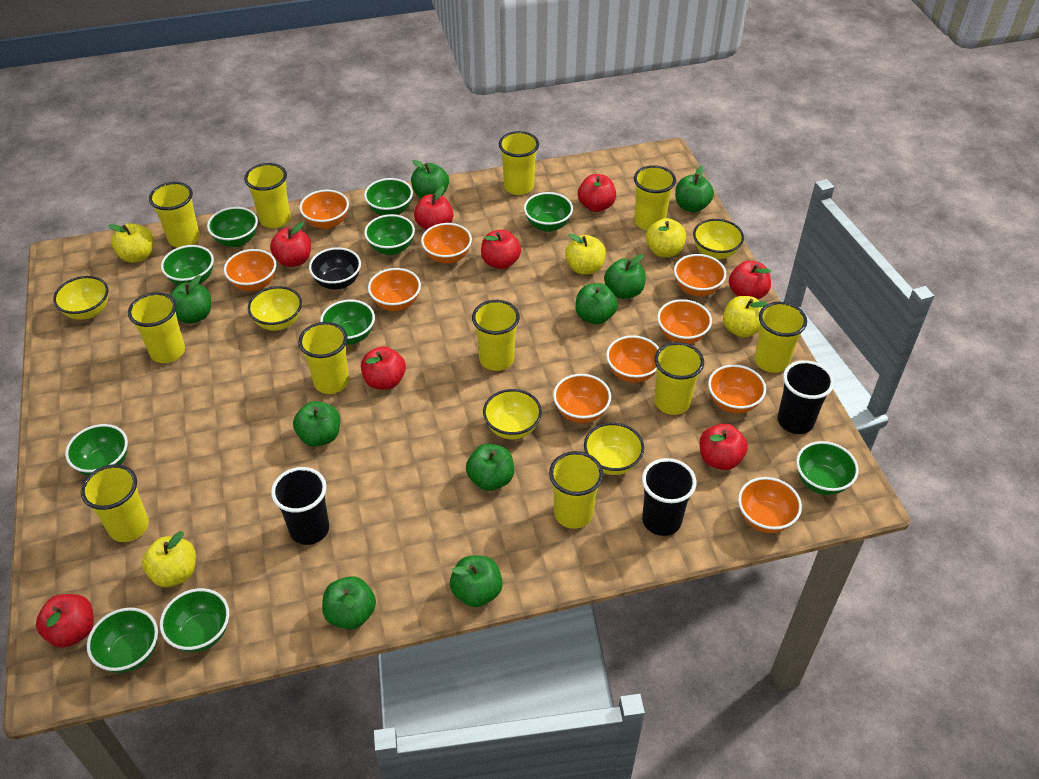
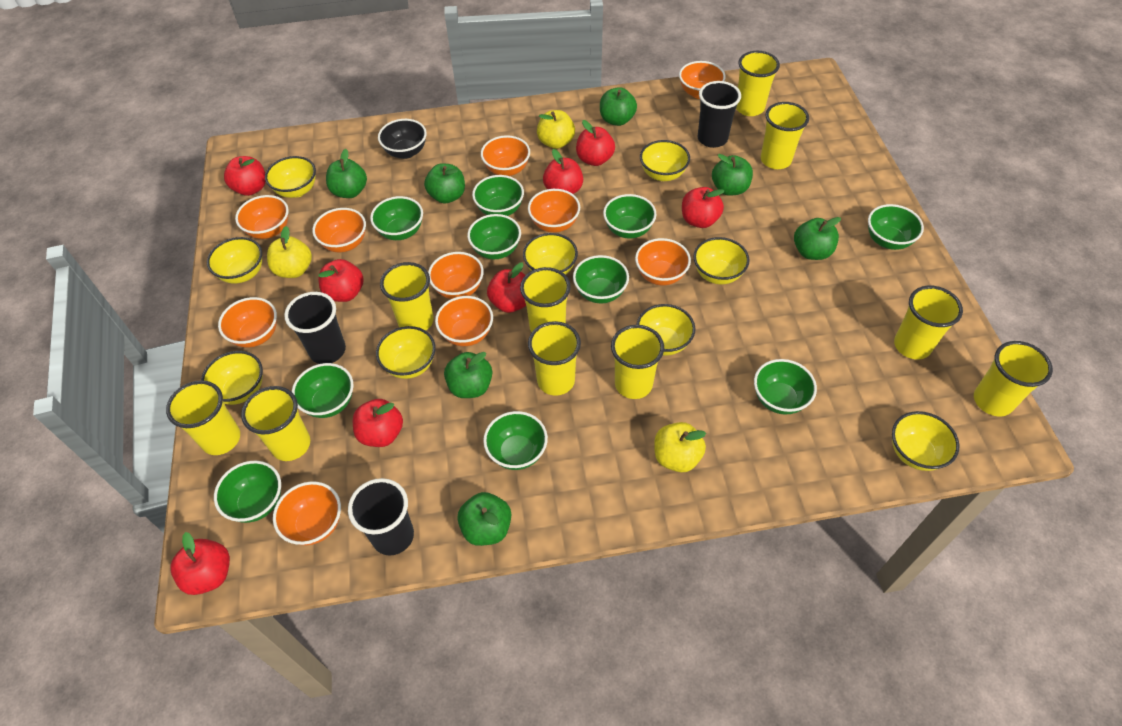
green apple: 9 -> 7
yellow apple: 5 -> 3
yellow bowl: 5 -> 9
yellow cup: 11 -> 10

